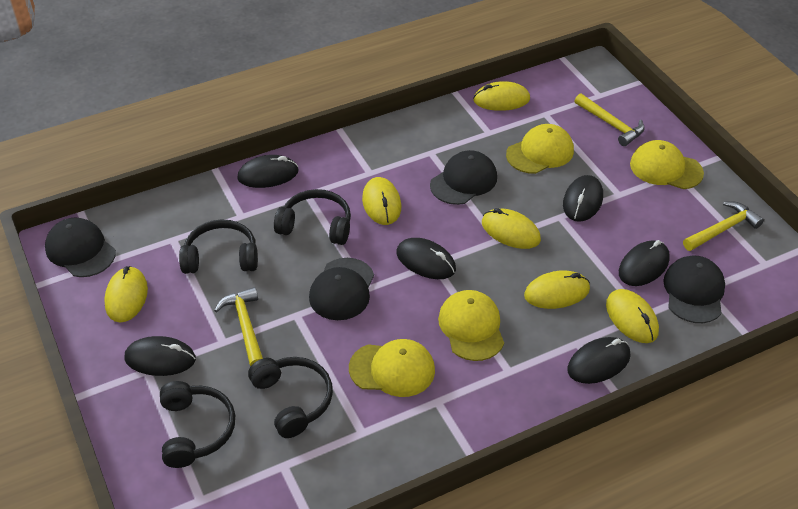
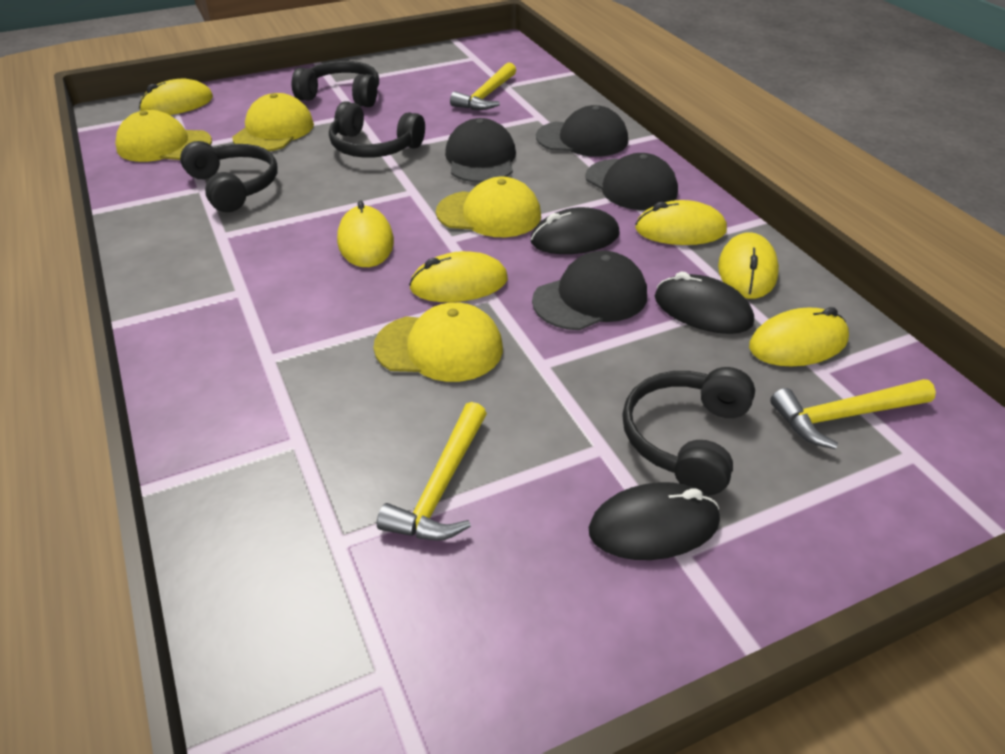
black mouse: 6 -> 3

